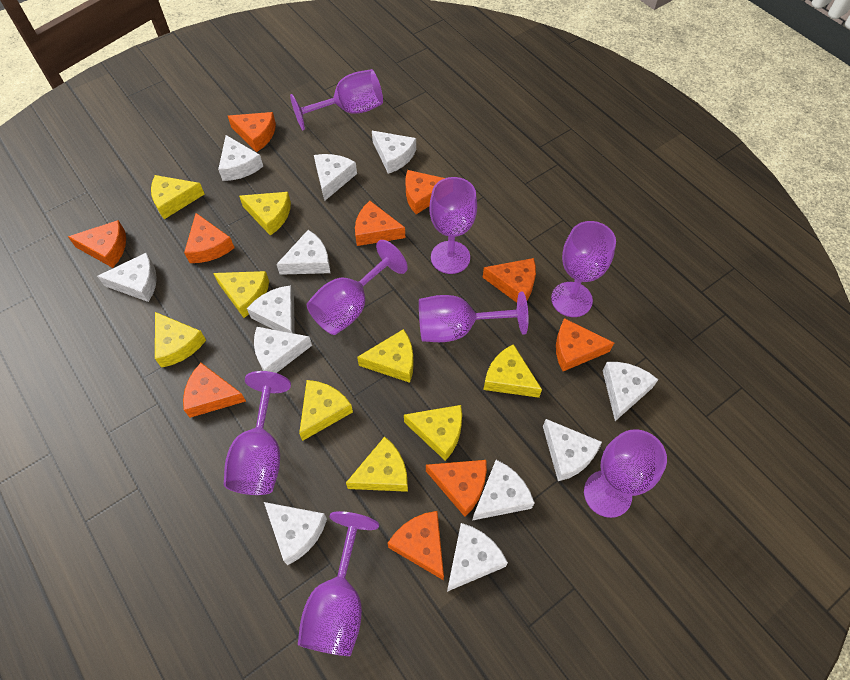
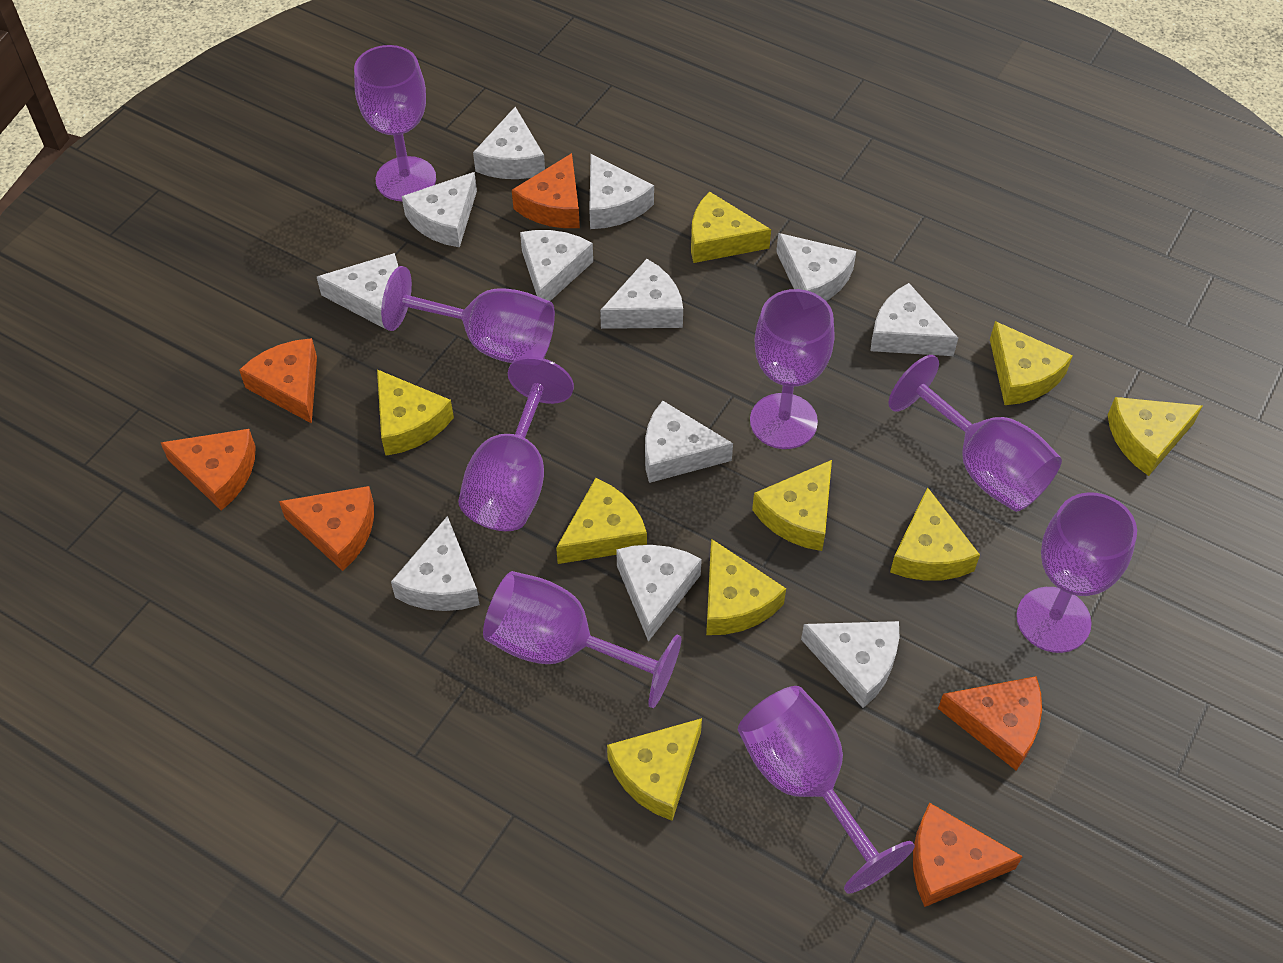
orange cheese: 10 -> 6

